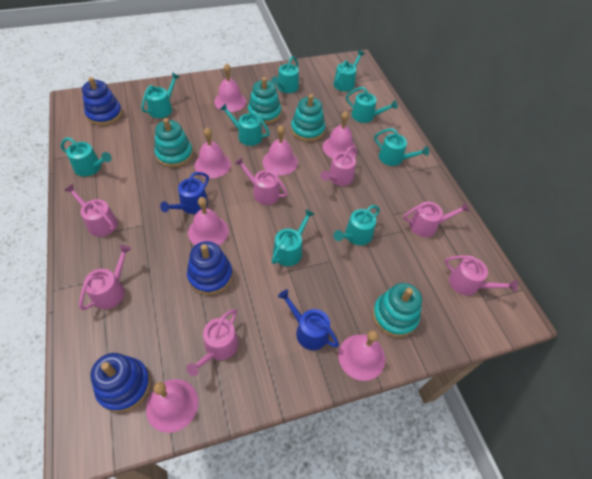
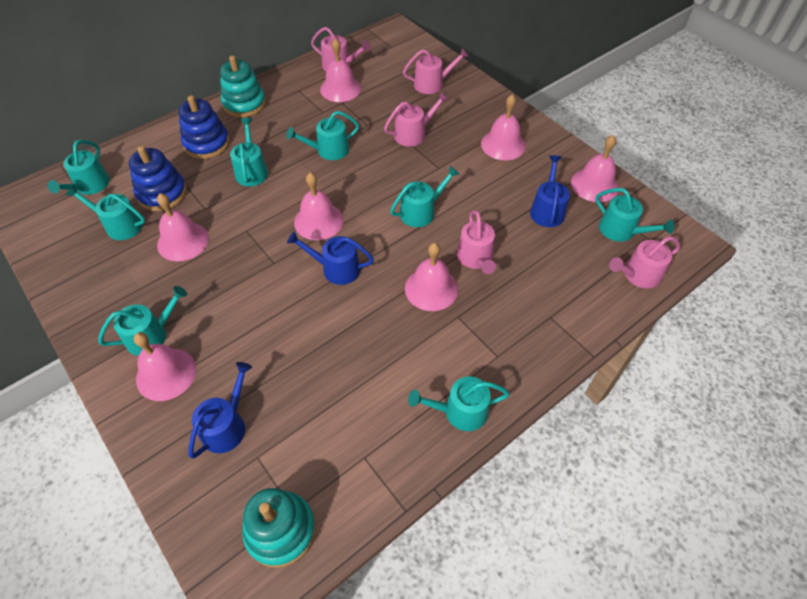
blue stacking toy: 3 -> 2
blue watering can: 2 -> 3
pink watering can: 7 -> 5
turquoise stacking toy: 4 -> 2
turquoise watering can: 9 -> 8

